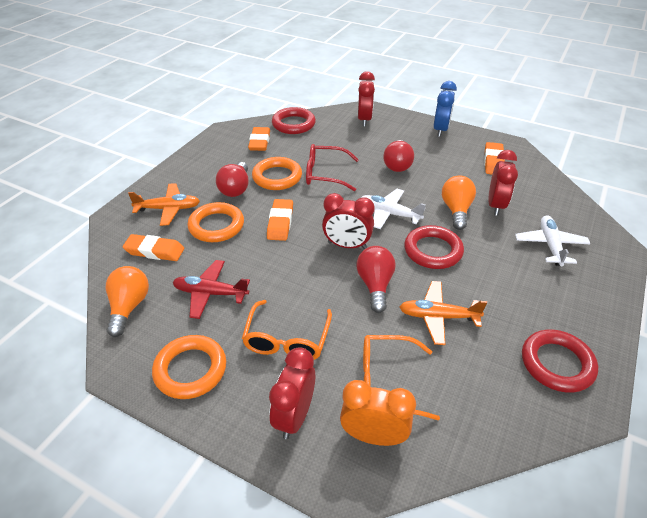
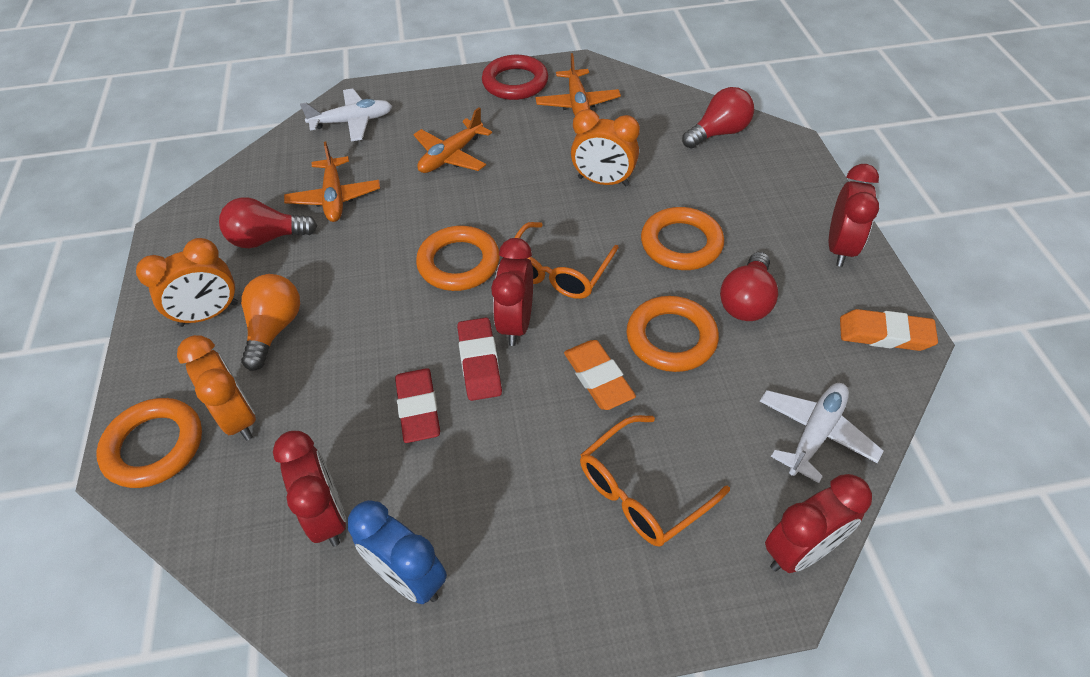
orange clock: 1 -> 3
orange eraser: 4 -> 2
orange light bulb: 2 -> 1
orange plane: 2 -> 3
orange ring: 3 -> 4
red eraser: 0 -> 2
red glasses: 1 -> 0
red plane: 1 -> 0
red ring: 3 -> 1

